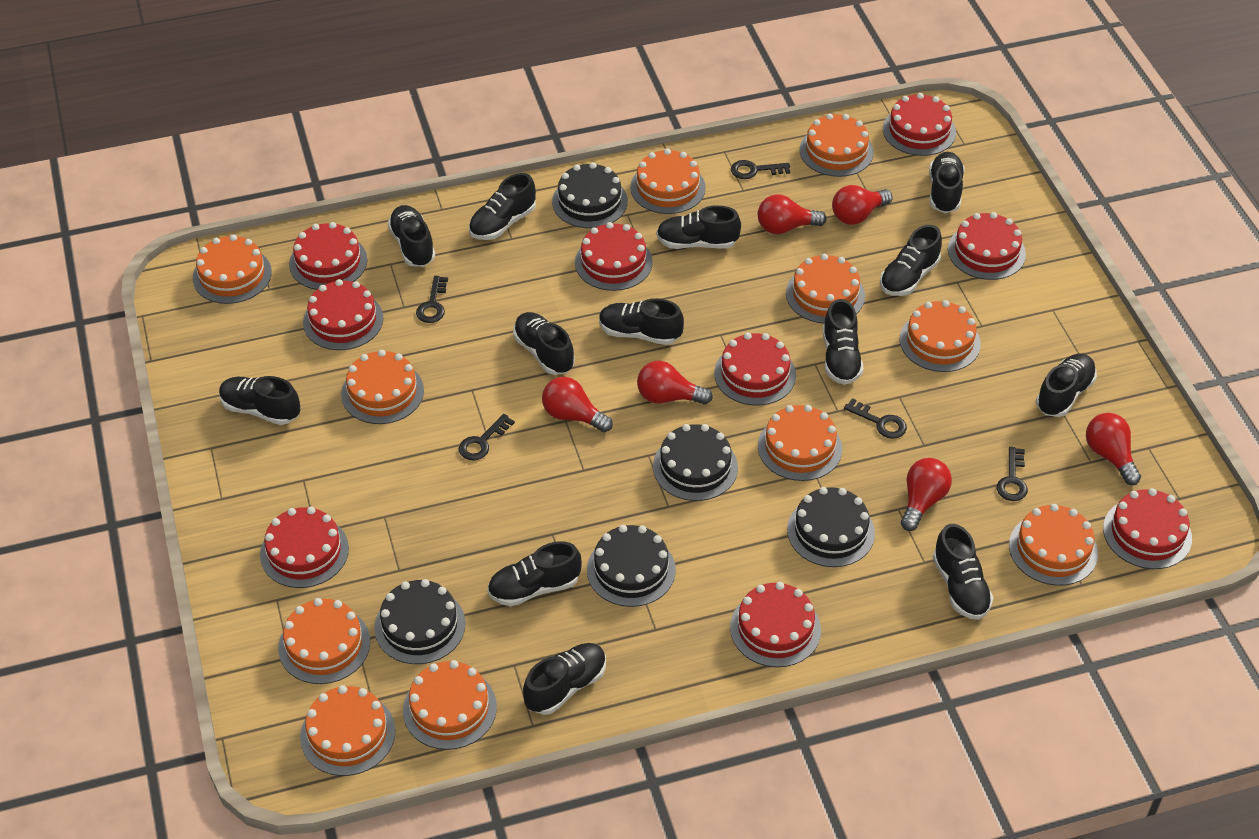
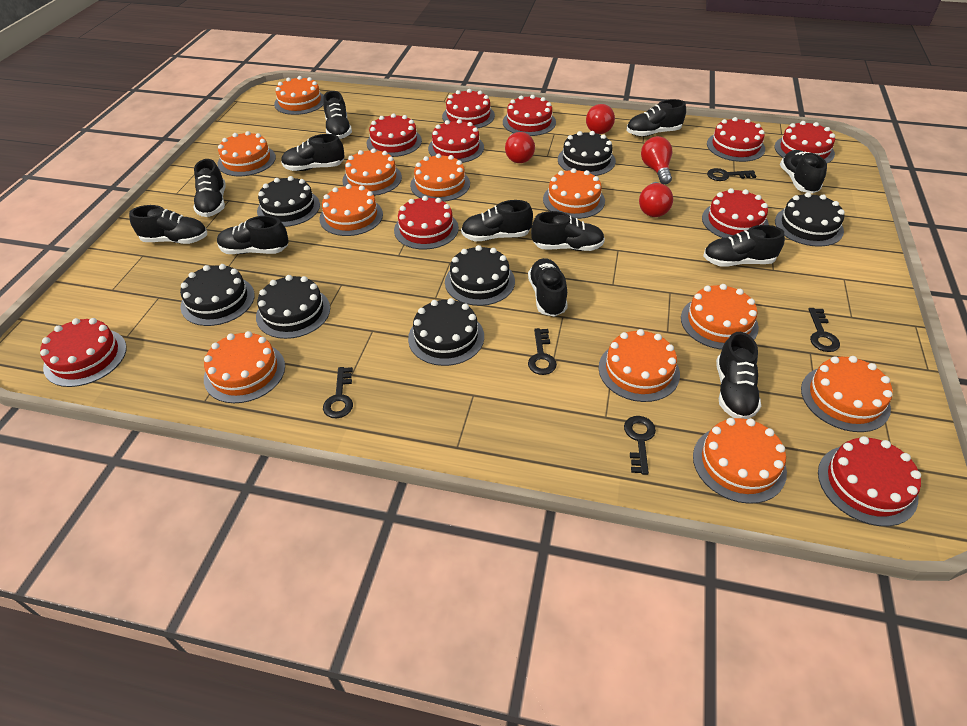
black cake: 5 -> 7
black shoe: 13 -> 12
red cake: 9 -> 10
red light bulb: 6 -> 4

